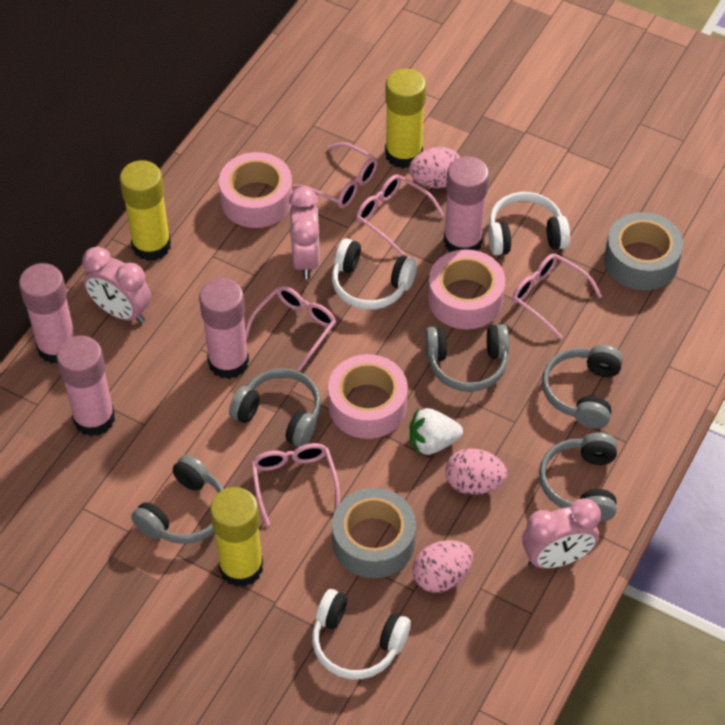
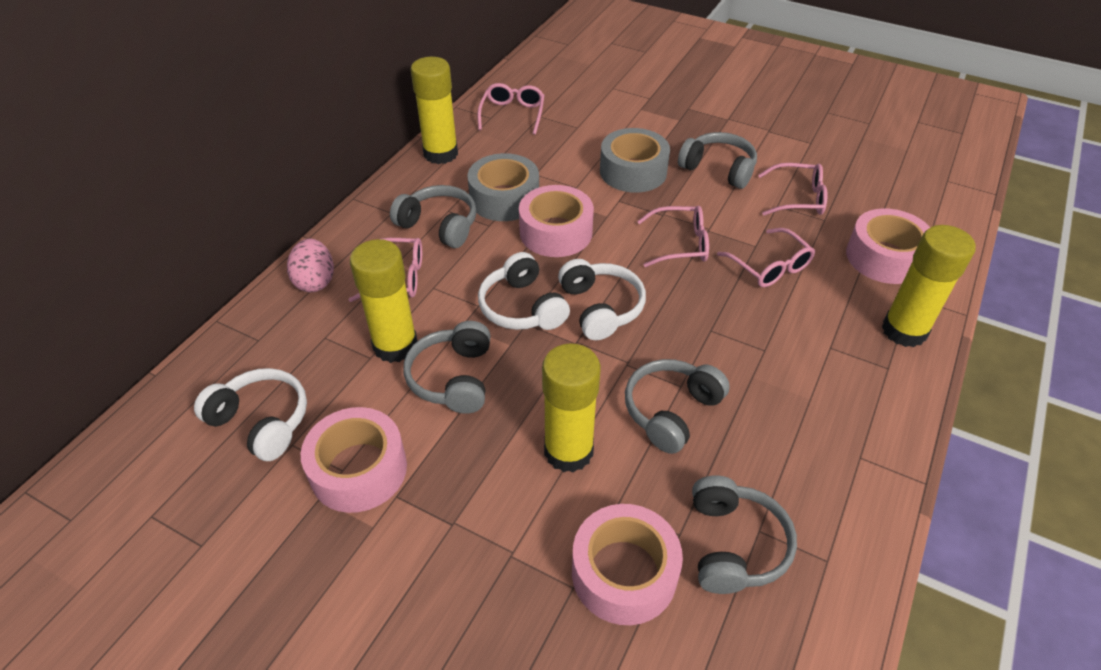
pink clock: 3 -> 0
pink egg: 3 -> 1
pink glue stick: 4 -> 0
pink tape: 3 -> 4
white strawberry: 1 -> 0
yellow glue stick: 3 -> 4

